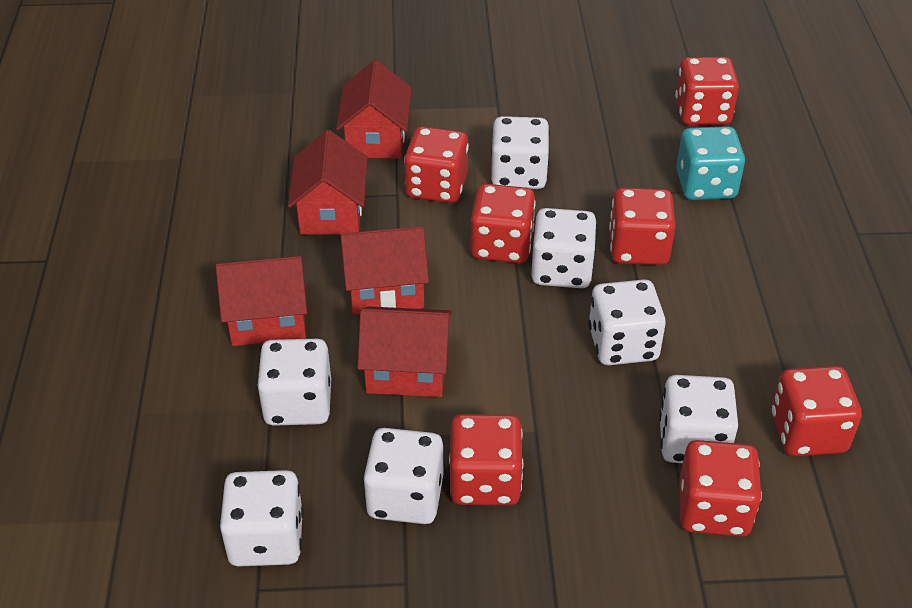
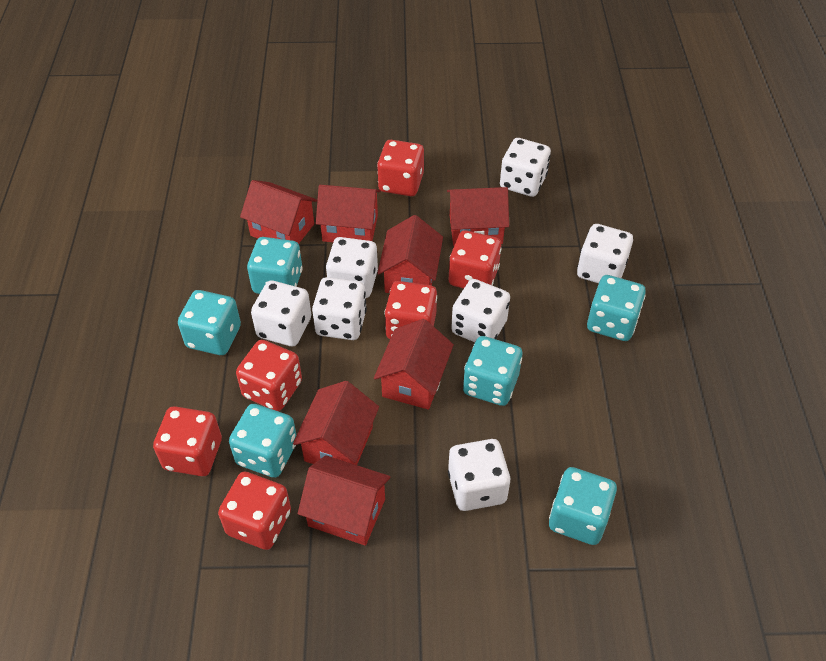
red dice: 7 -> 6
red house: 5 -> 7
turquoise dice: 1 -> 6

